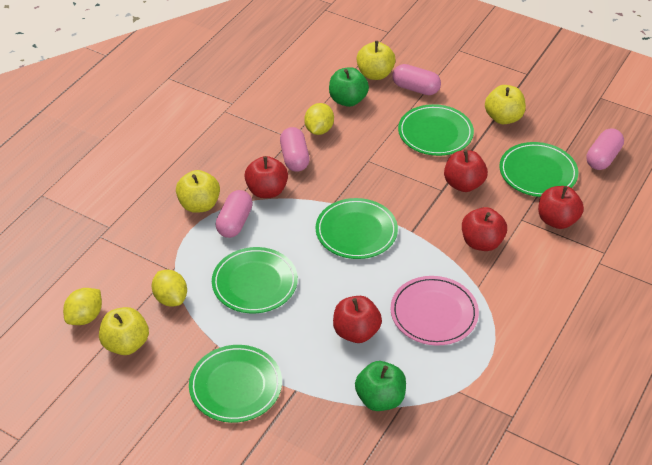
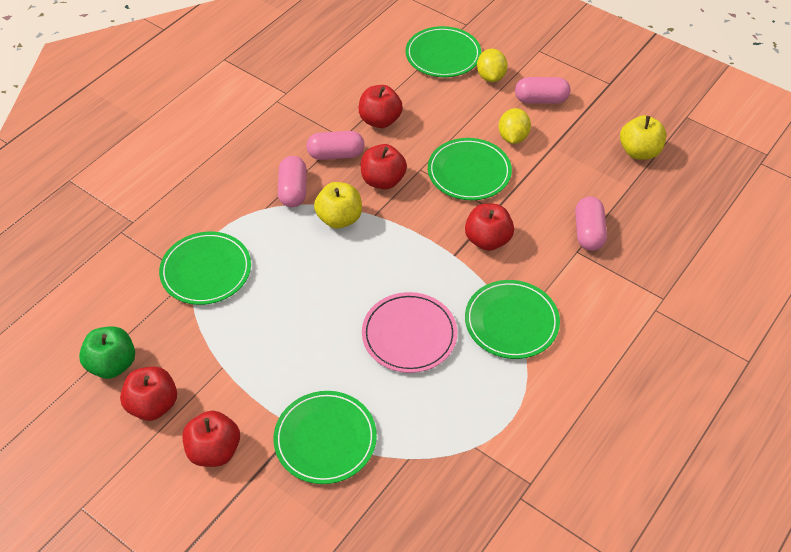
green apple: 2 -> 1
yellow apple: 4 -> 2
yellow lemon: 3 -> 2

